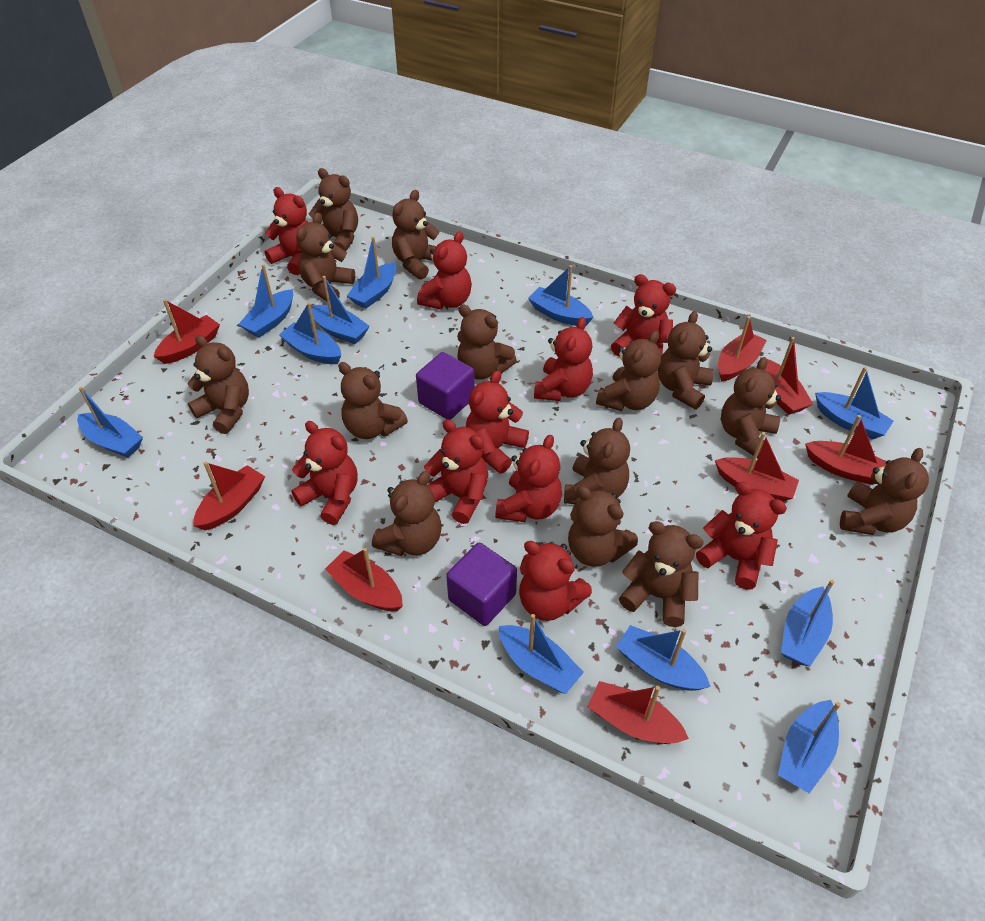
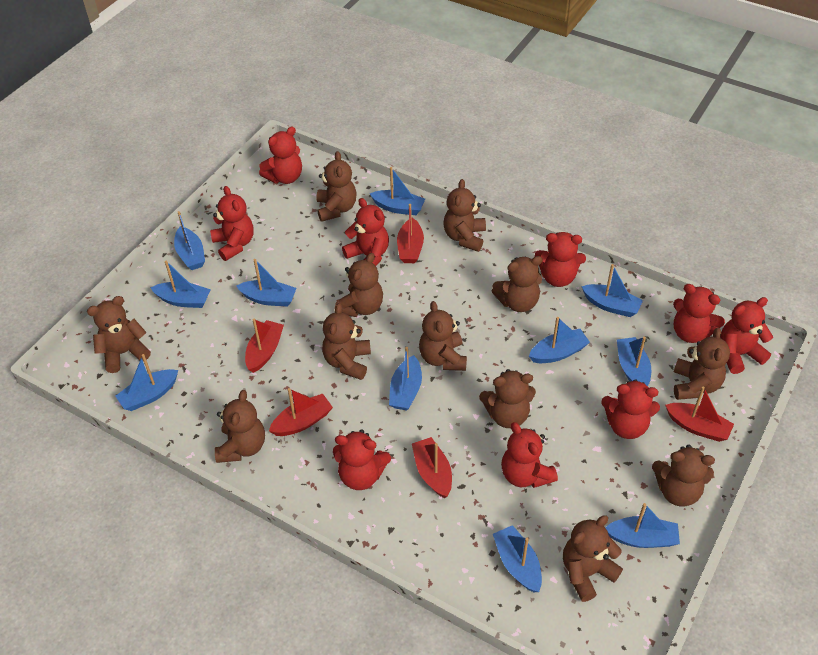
brown teddy bear: 14 -> 12
purple cube: 2 -> 0
red boat: 8 -> 5
red teddy bear: 10 -> 9

